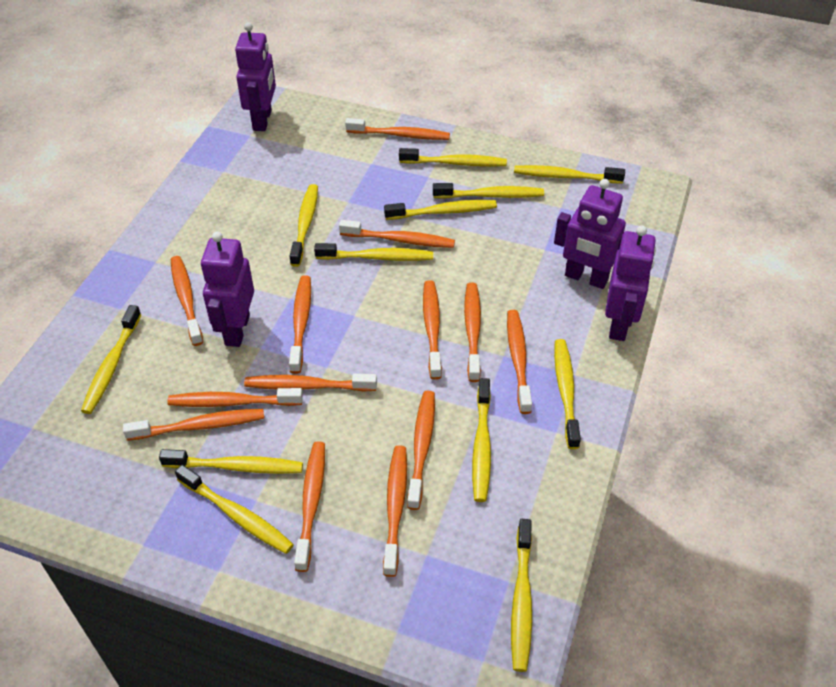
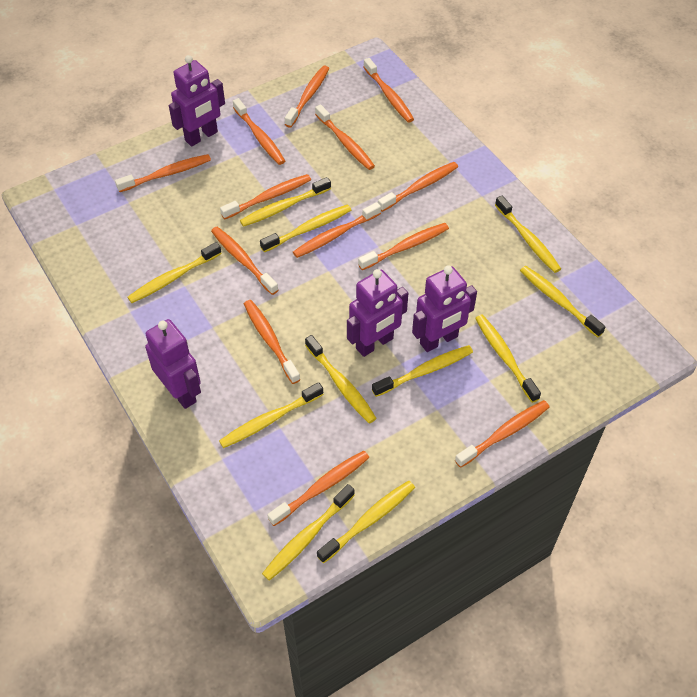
yellow toothbrush: 12 -> 11

